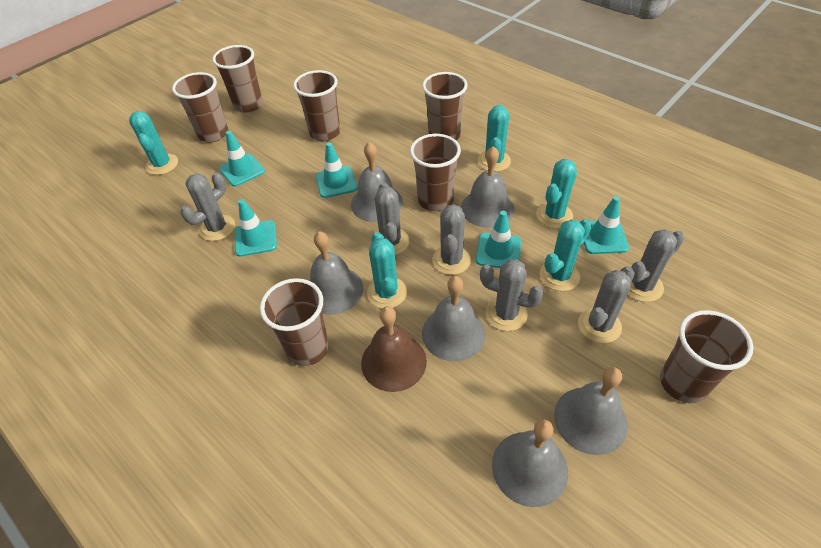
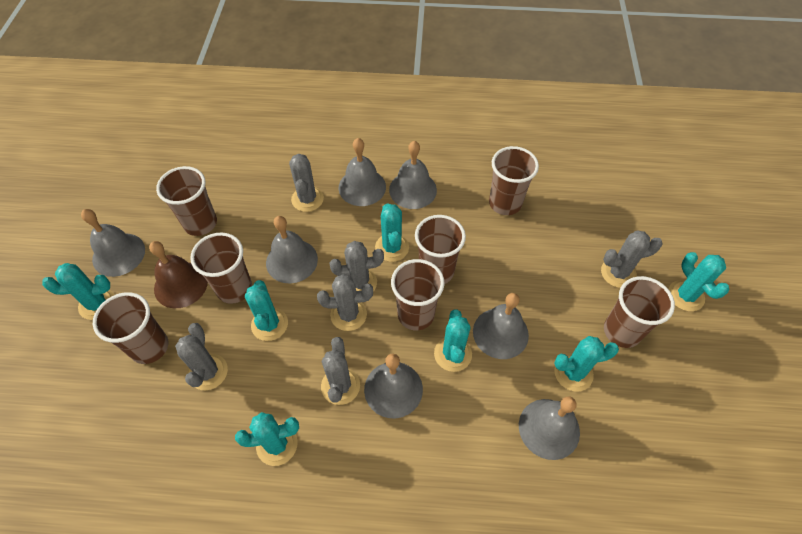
grey bell: 6 -> 7
turquoise cactus: 5 -> 7
turquoise traffic cone: 5 -> 0

